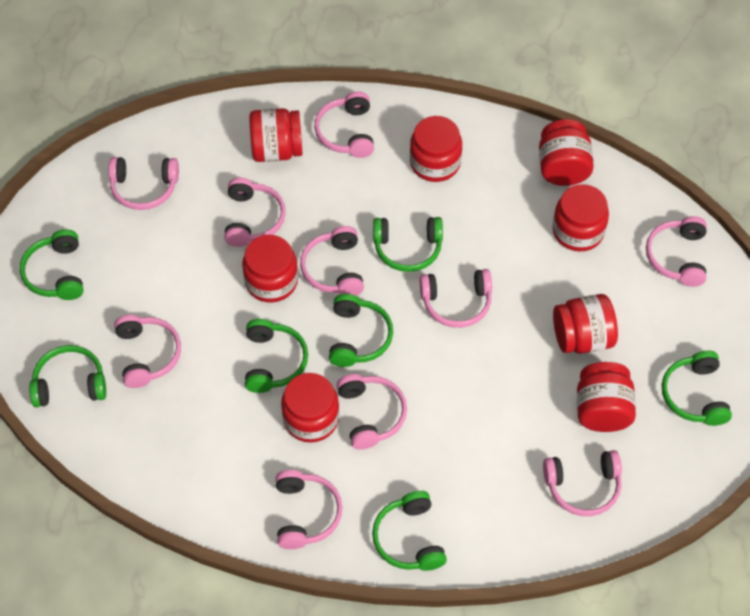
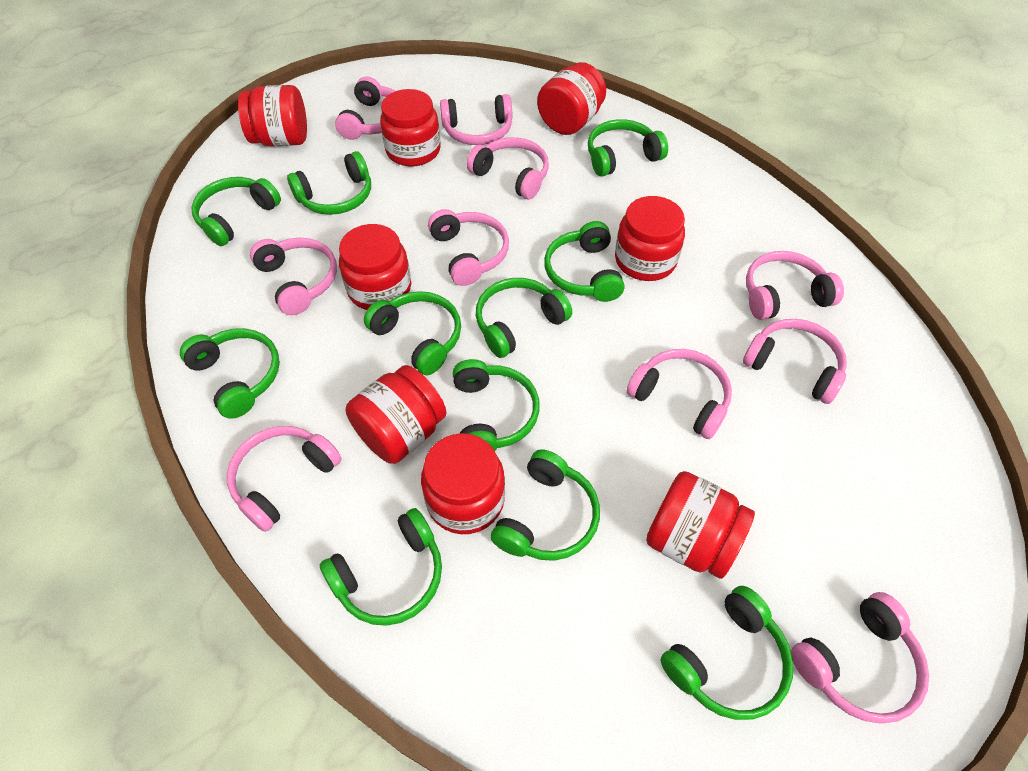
green headphones: 7 -> 11

